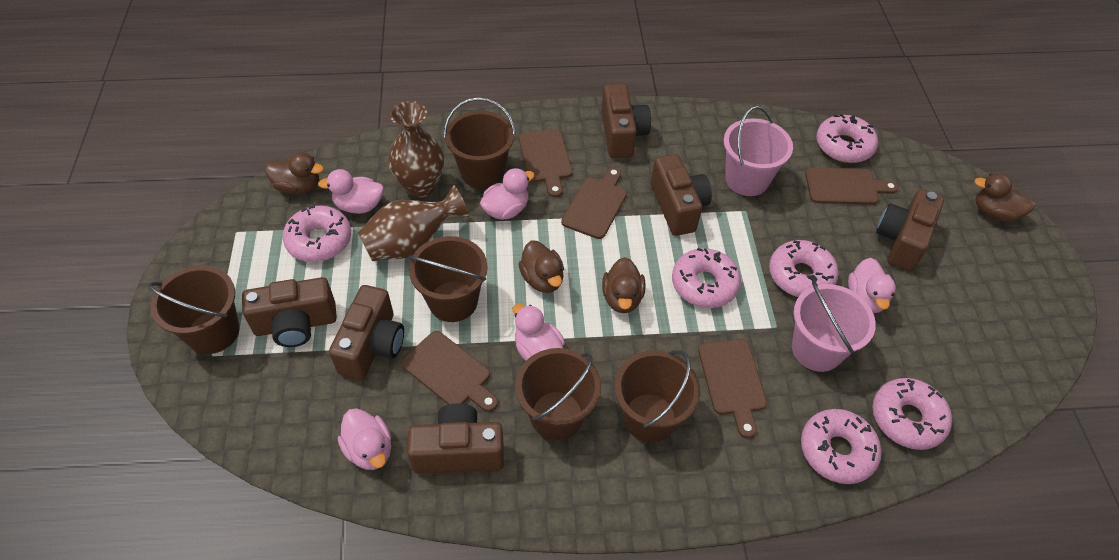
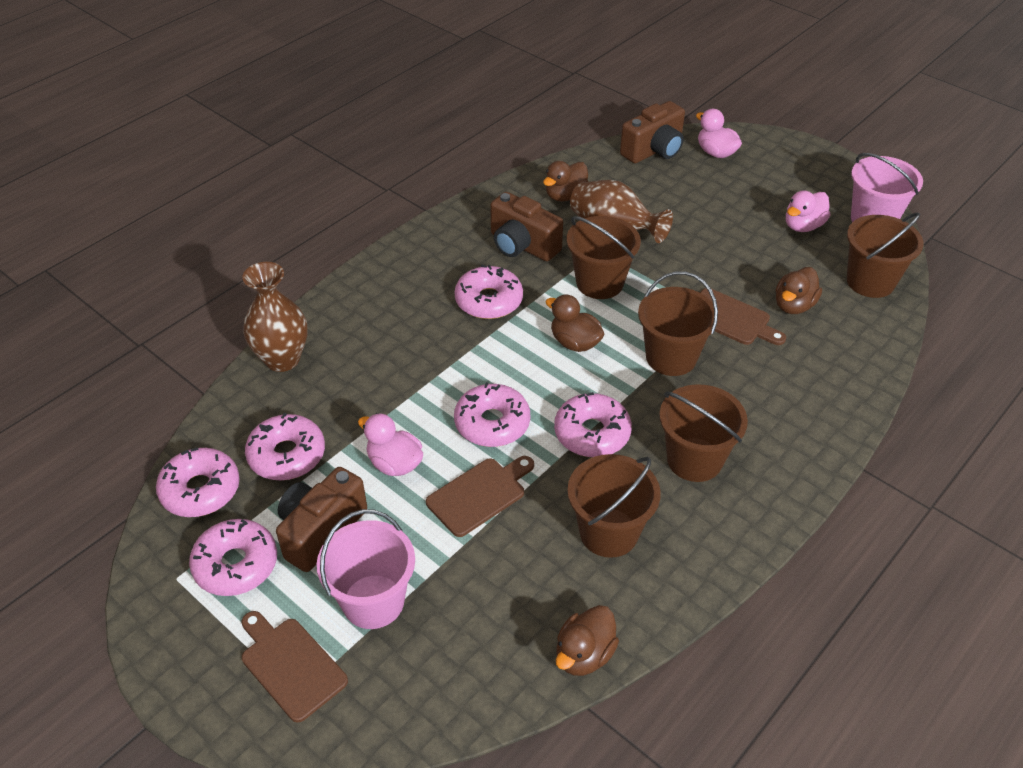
brown camera: 6 -> 3
brown cutting board: 5 -> 3
pink duck: 5 -> 3

